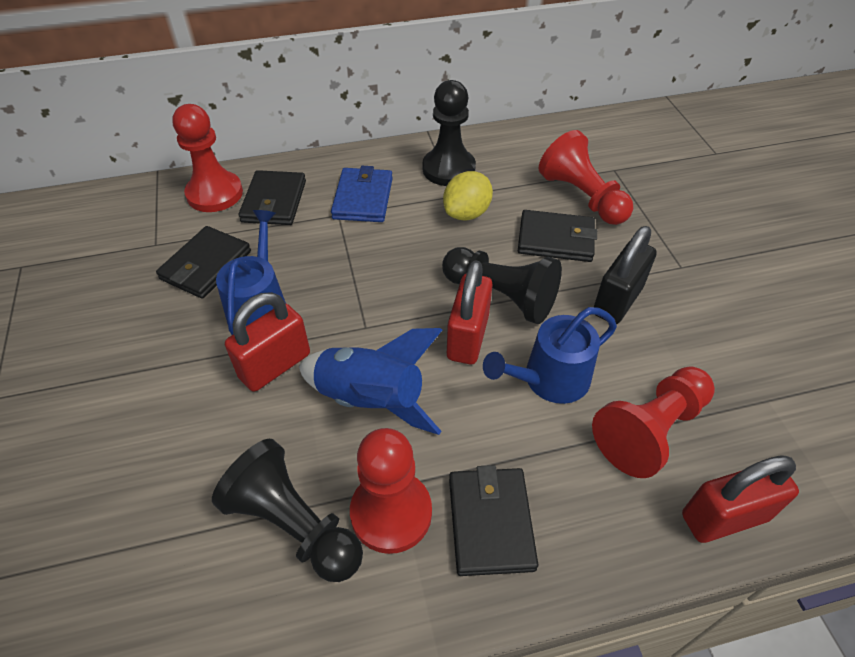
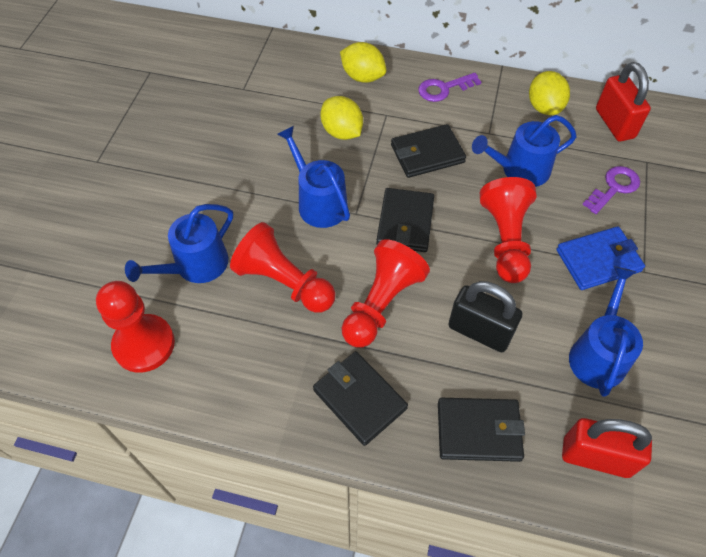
black pawn: 3 -> 0
blue rocket: 1 -> 0
blue watering can: 2 -> 4
purple key: 0 -> 2
red padlock: 3 -> 2
yellow lemon: 1 -> 3

